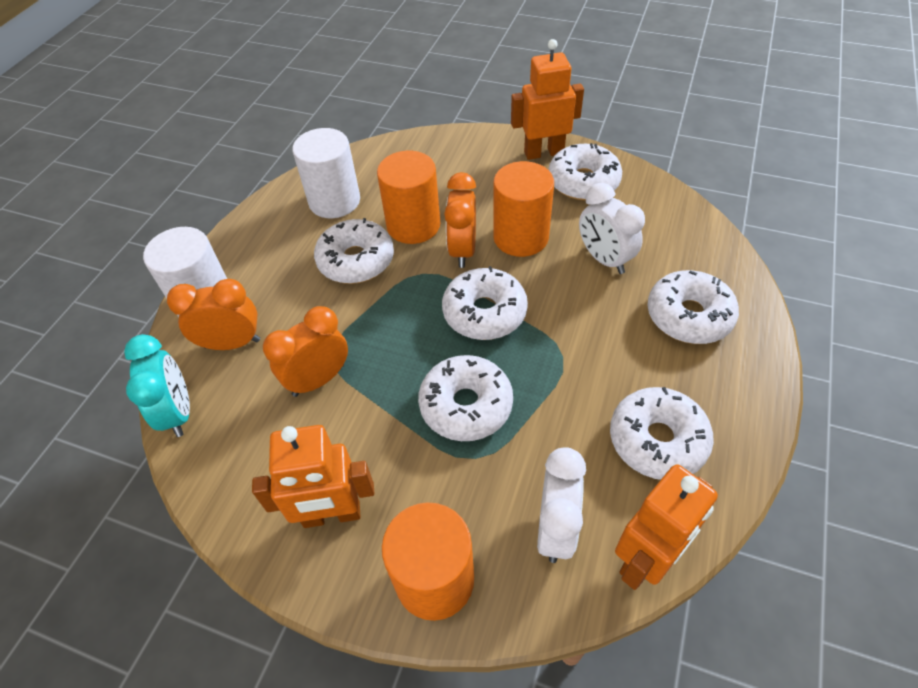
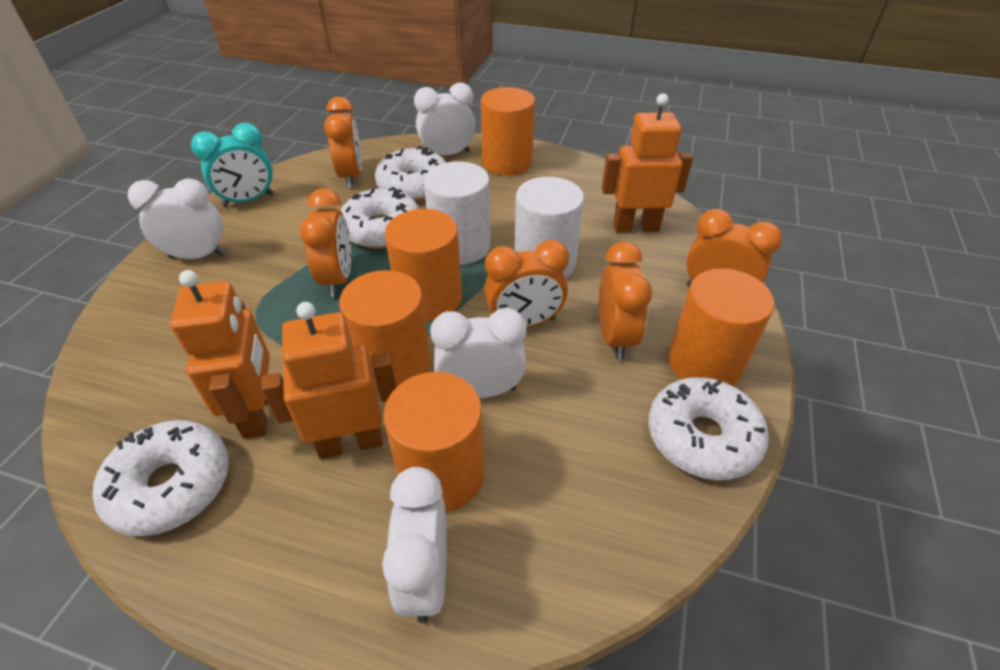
orange clock: 3 -> 5
orange cylinder: 3 -> 5
white clock: 2 -> 4
white donut: 6 -> 4

